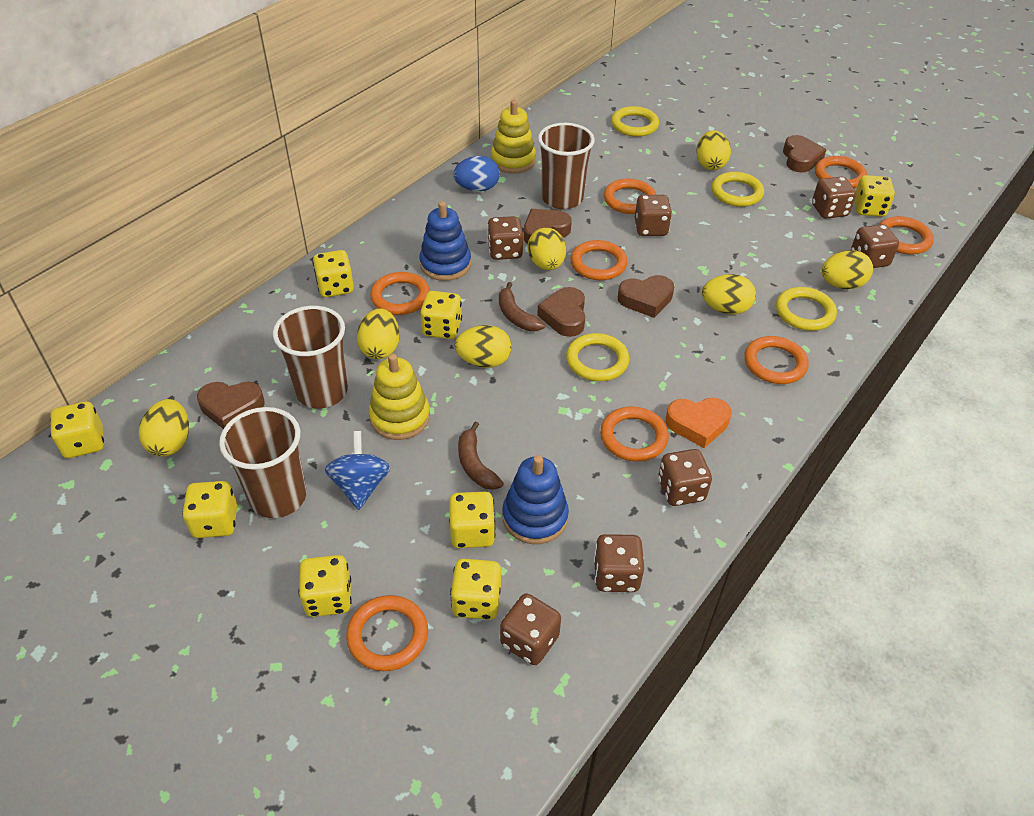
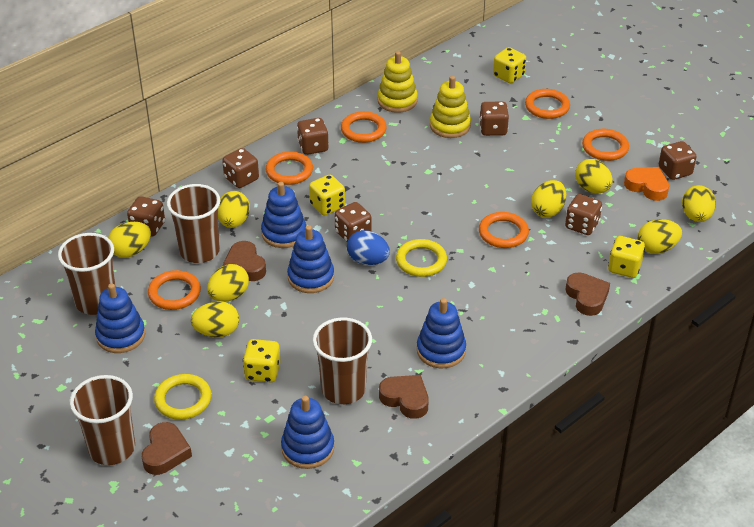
blue spinning top: 1 -> 0
blue stacking toy: 2 -> 5
brown banana: 2 -> 0
brown cup: 3 -> 4
brown heart: 5 -> 4
orange ring: 8 -> 6
yellow dice: 8 -> 4
yellow egg: 7 -> 8
yellow ring: 4 -> 2

